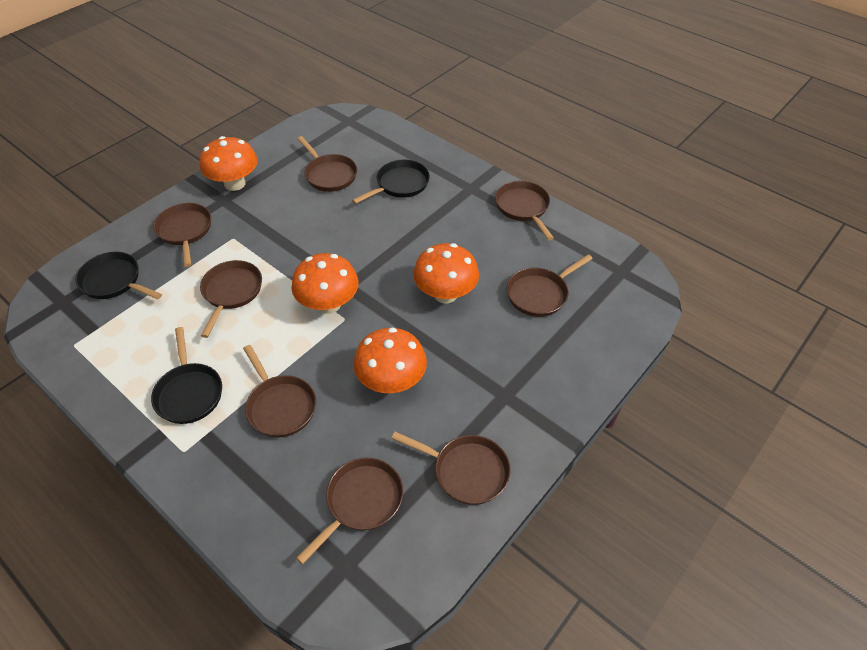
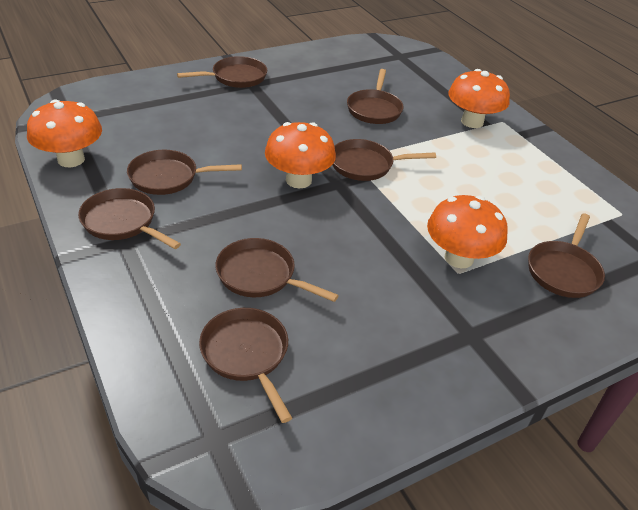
black pan: 3 -> 0

